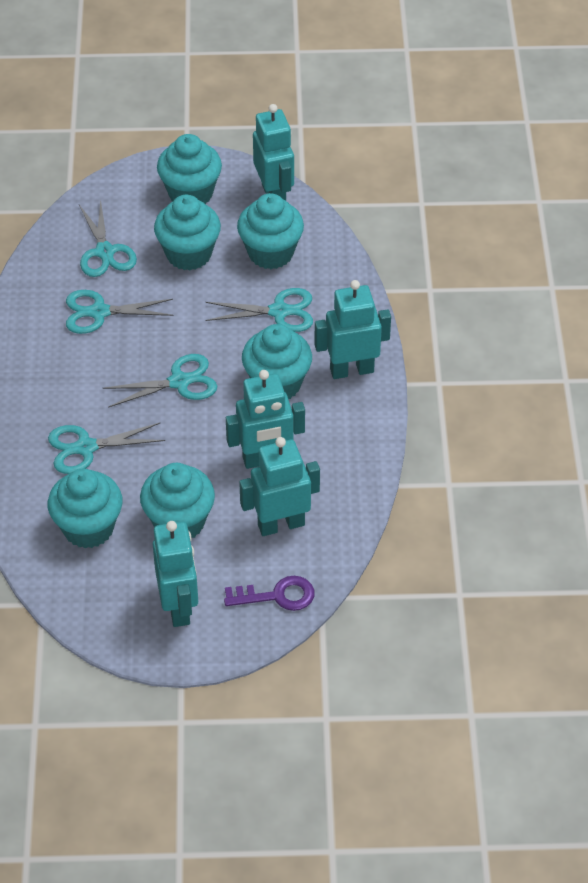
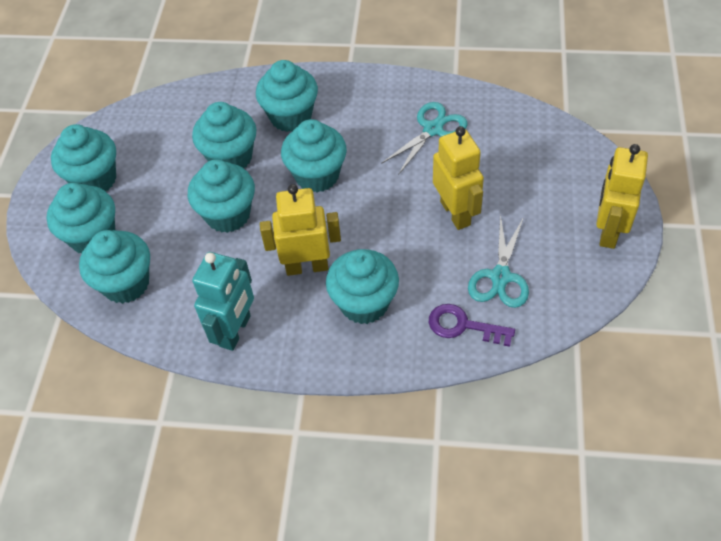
turquoise cupcake: 6 -> 8
turquoise robot: 5 -> 1
turquoise scissors: 5 -> 2
yellow robot: 0 -> 3

